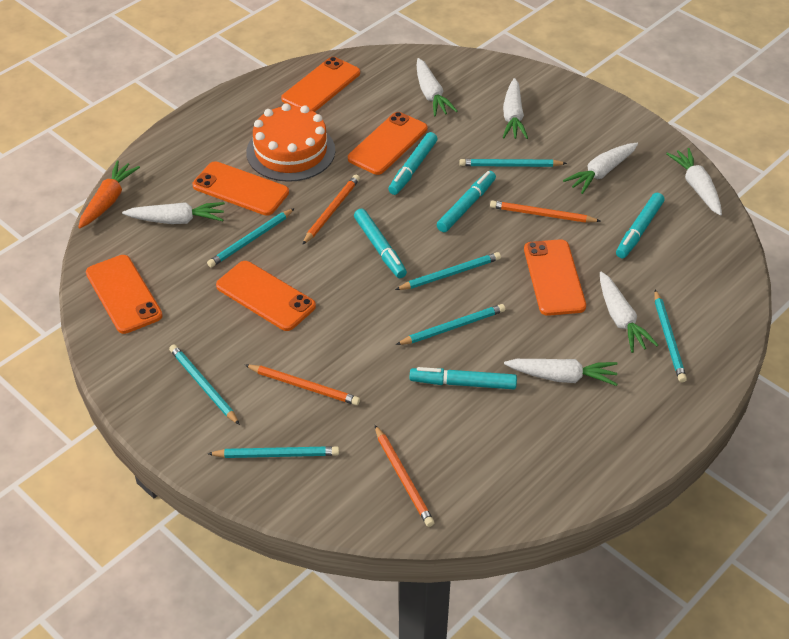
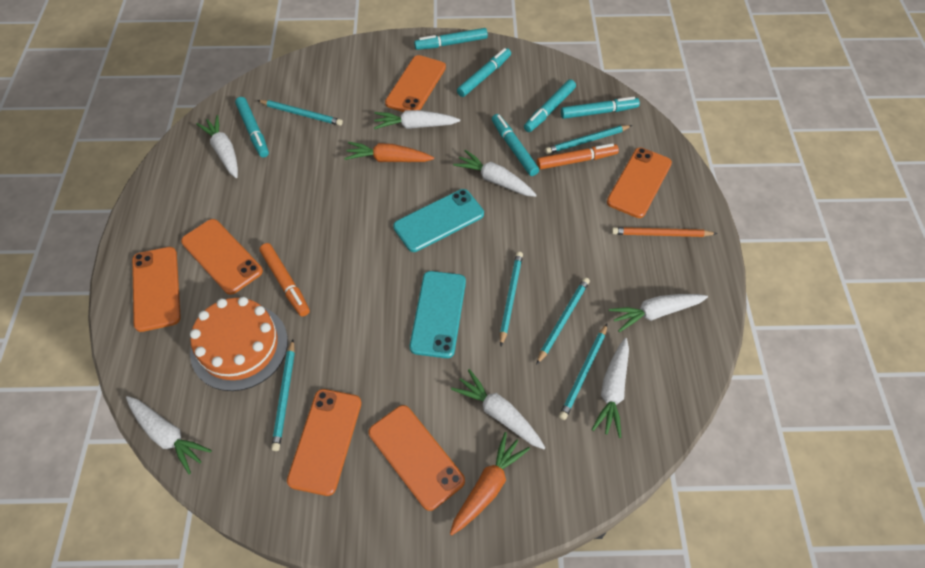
orange carrot: 1 -> 2
orange marker: 0 -> 2
orange pencil: 4 -> 1
turquoise marker: 5 -> 6
turquoise pencil: 7 -> 6
turquoise phone: 0 -> 2

